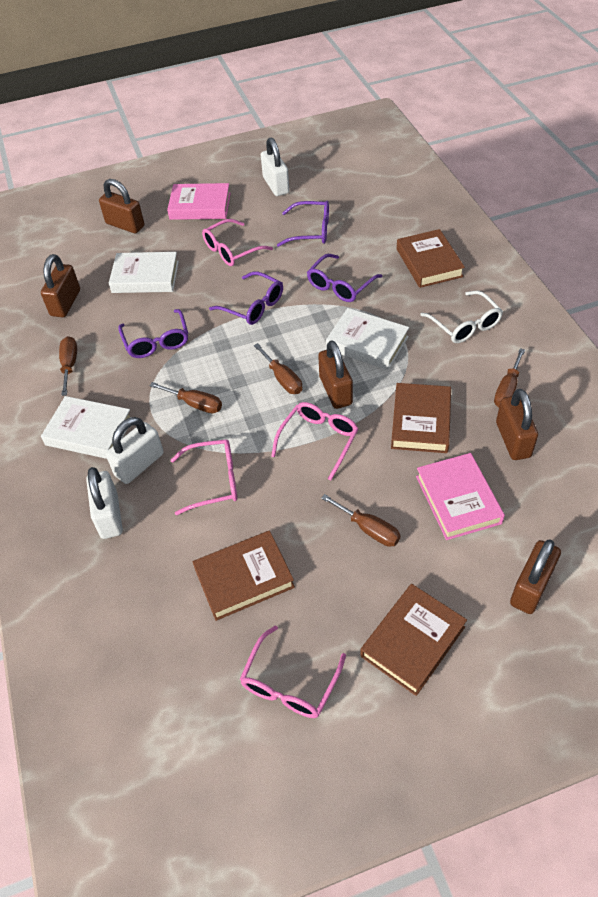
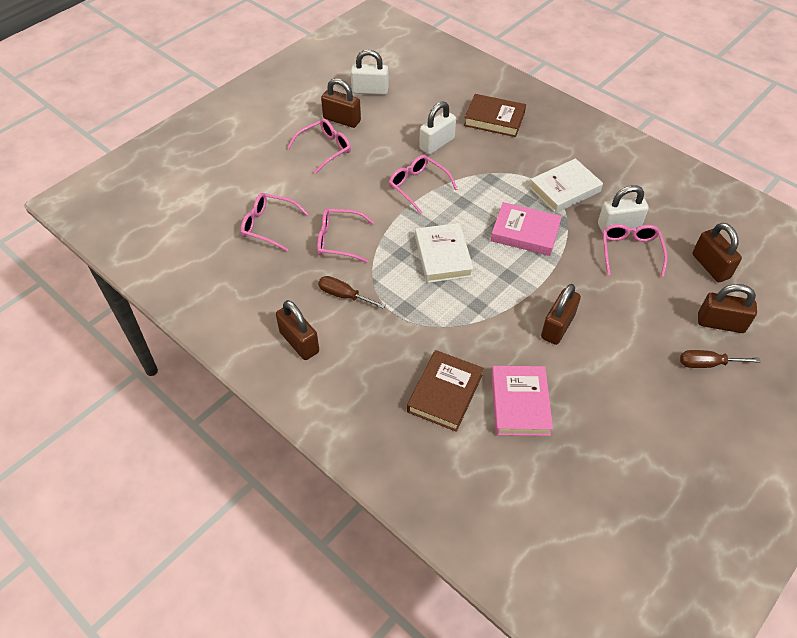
brown book: 4 -> 2
brown screwdriver: 5 -> 2
pink glasses: 4 -> 5
purple glasses: 4 -> 0
white book: 3 -> 2
white glasses: 1 -> 0

